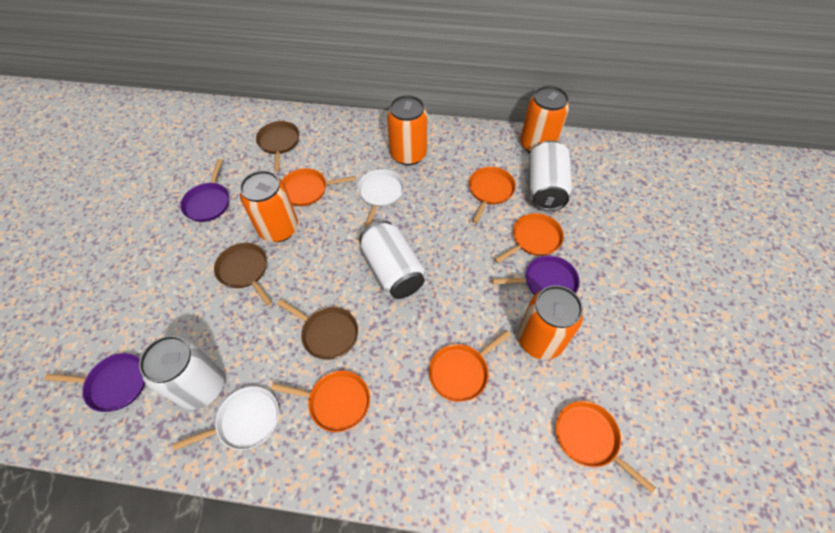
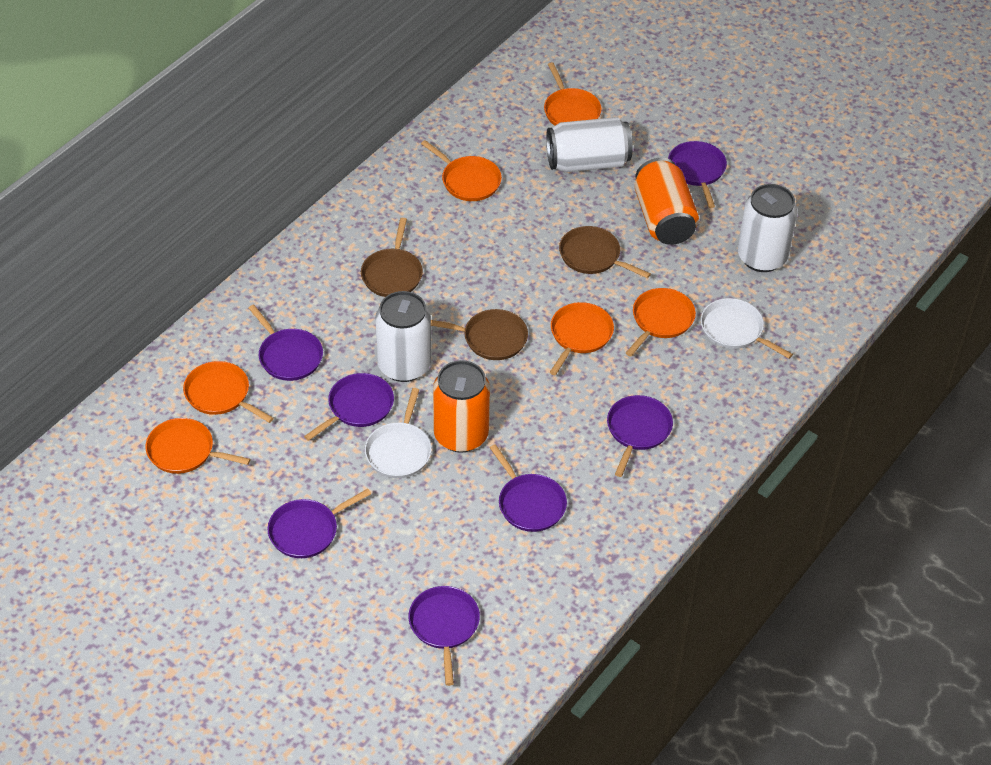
orange can: 4 -> 2
purple pan: 3 -> 7

